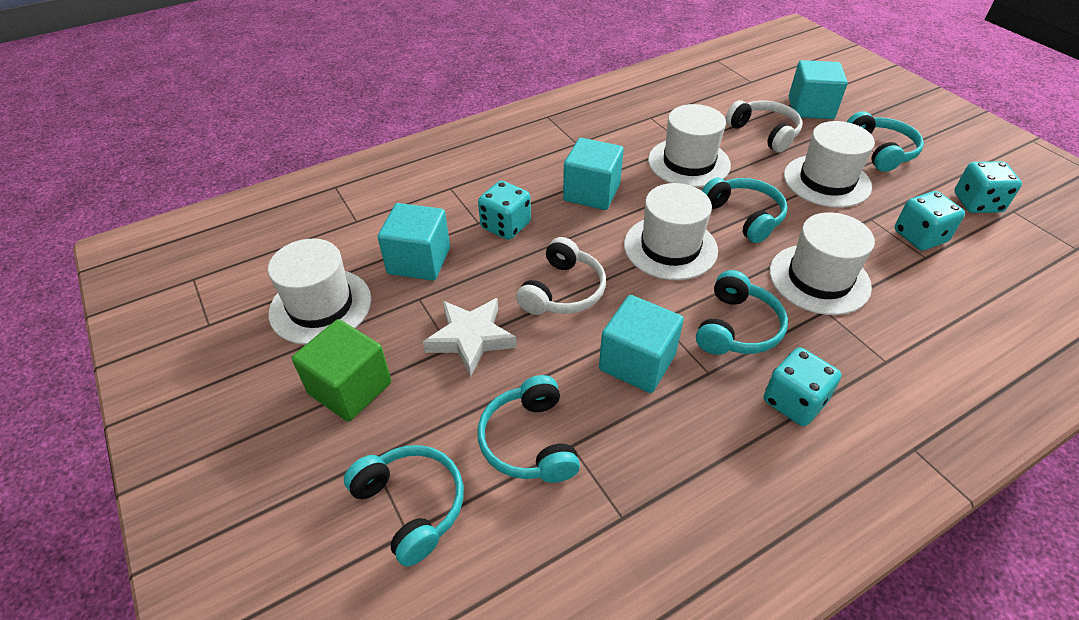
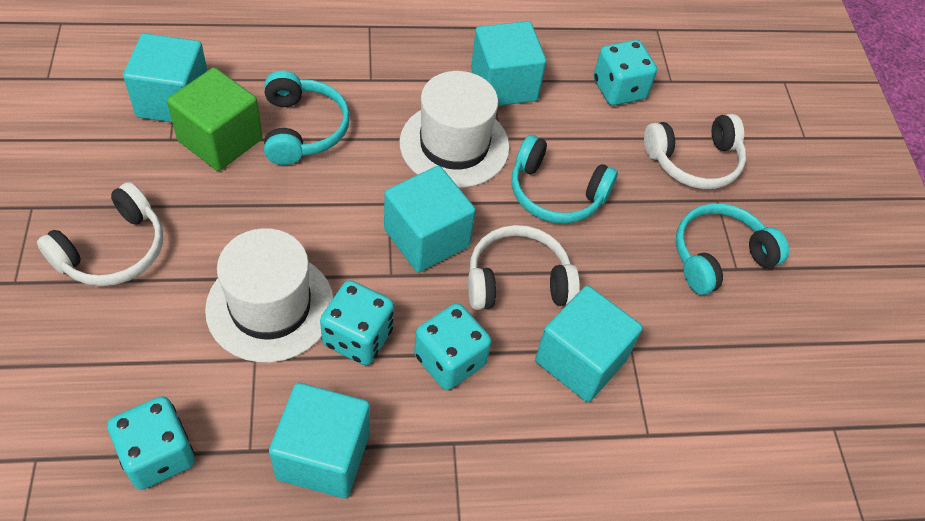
turquoise cube: 4 -> 5
turquoise headphones: 5 -> 3
white hat: 5 -> 2
white headphones: 2 -> 3
white star: 1 -> 0

